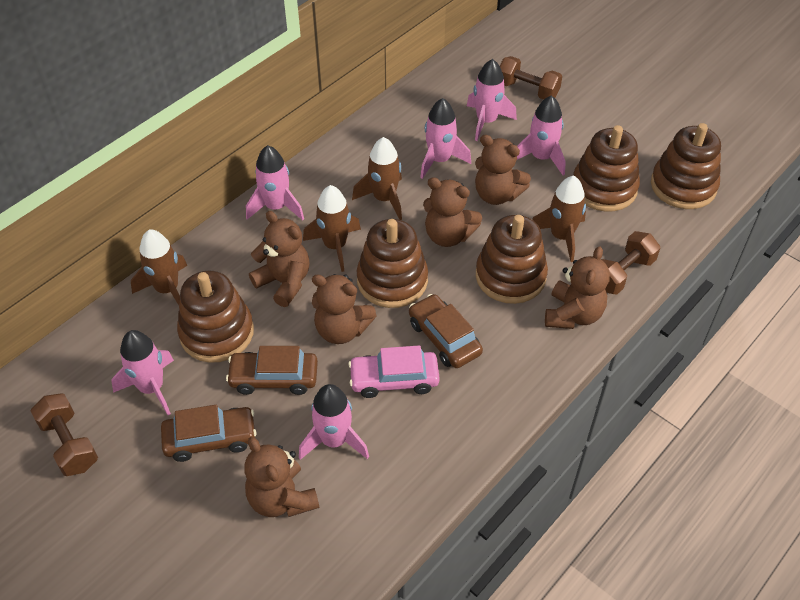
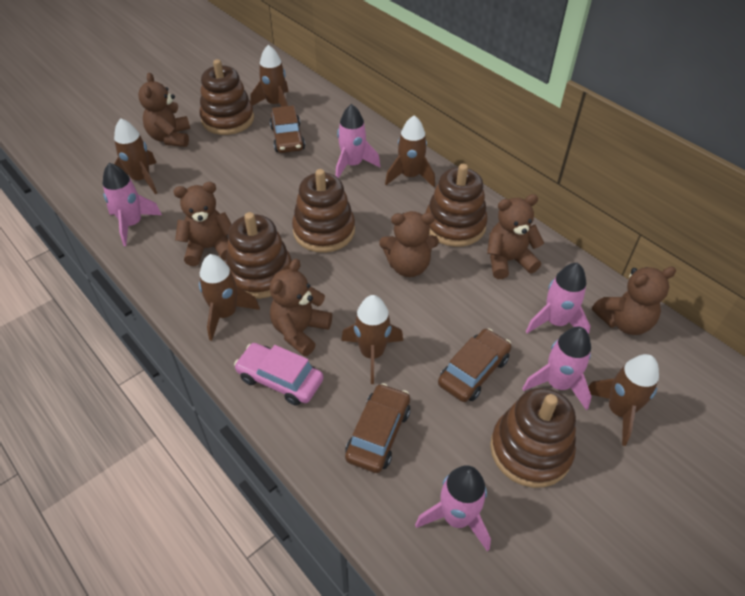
brown dumbbell: 3 -> 0
brown rocket: 4 -> 6
pink rocket: 6 -> 5

